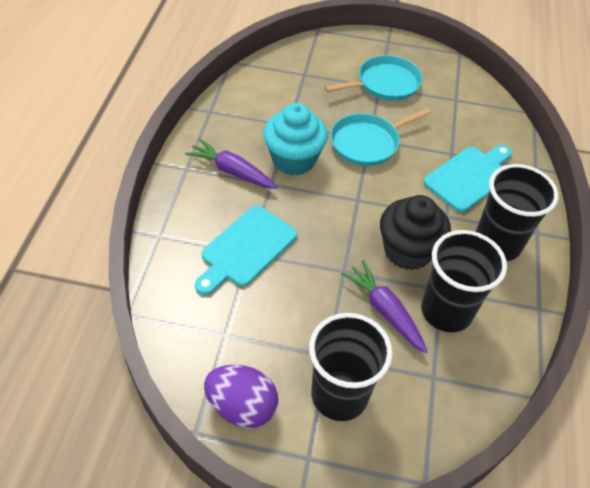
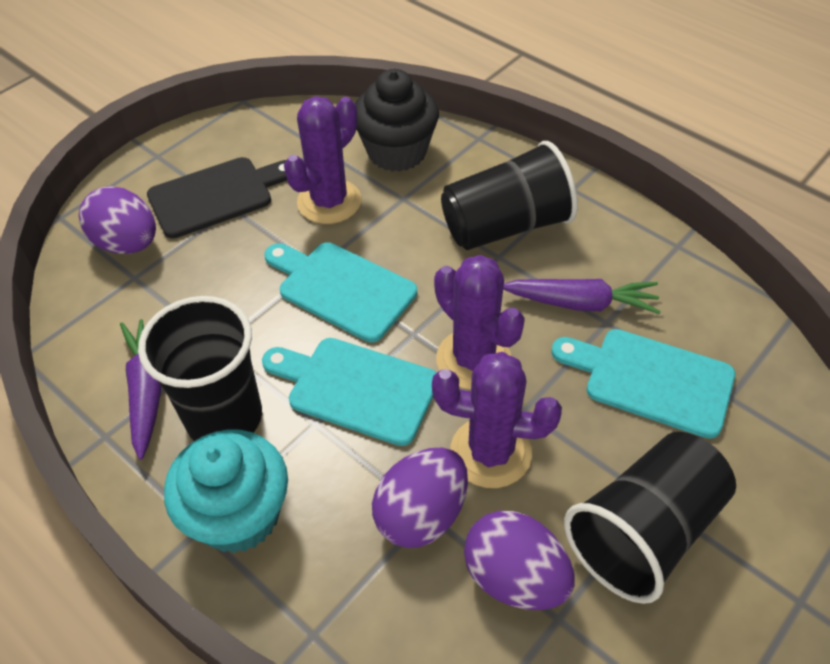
black cutting board: 0 -> 1
purple cactus: 0 -> 3
purple egg: 1 -> 3
turquoise cutting board: 2 -> 3
turquoise pan: 2 -> 0

